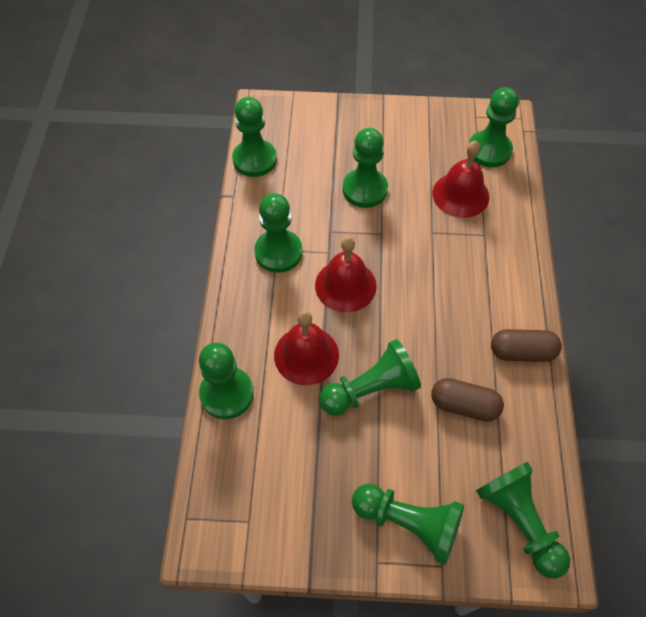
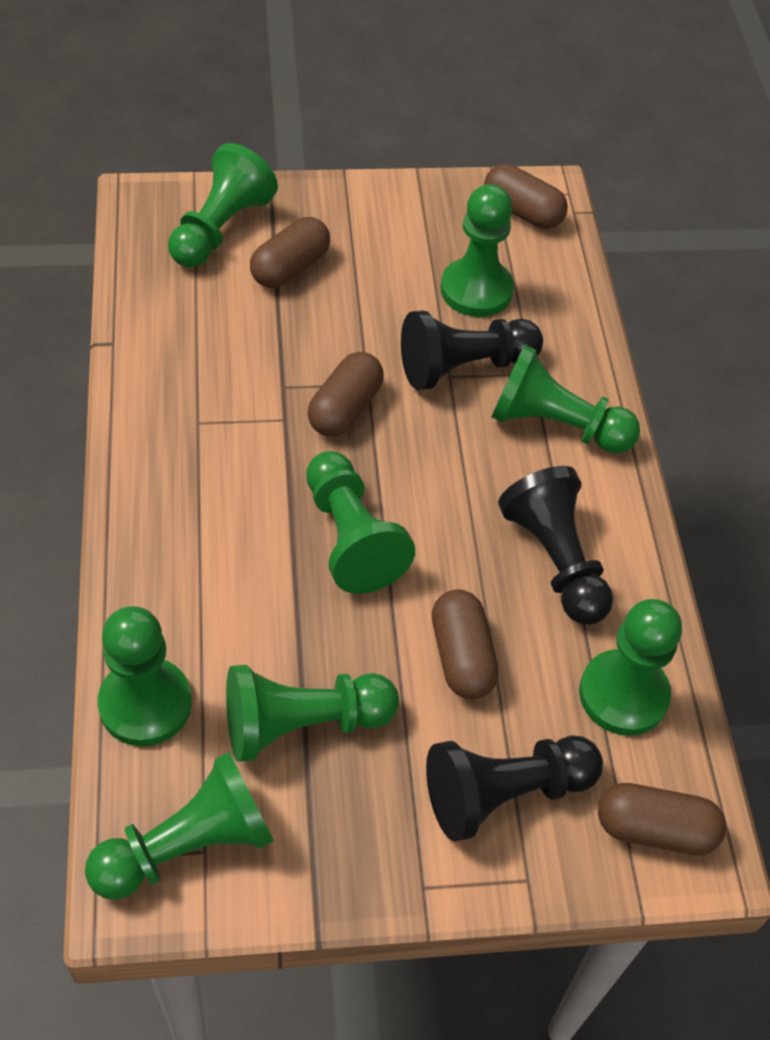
black pawn: 0 -> 3
brown capsule: 2 -> 5
red bell: 3 -> 0

